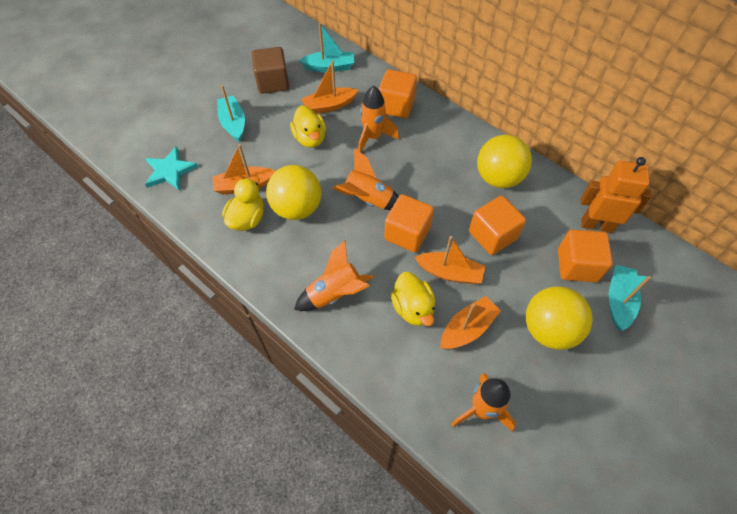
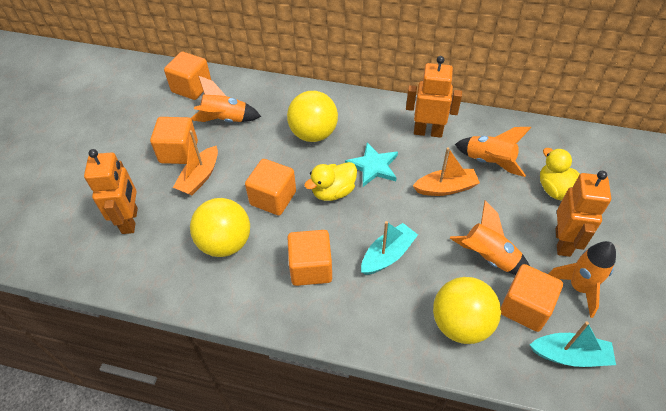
brown cube: 1 -> 0
orange boat: 4 -> 2
orange cube: 4 -> 5
orange robot: 1 -> 3
turquoise boat: 3 -> 2
yellow duck: 3 -> 2

